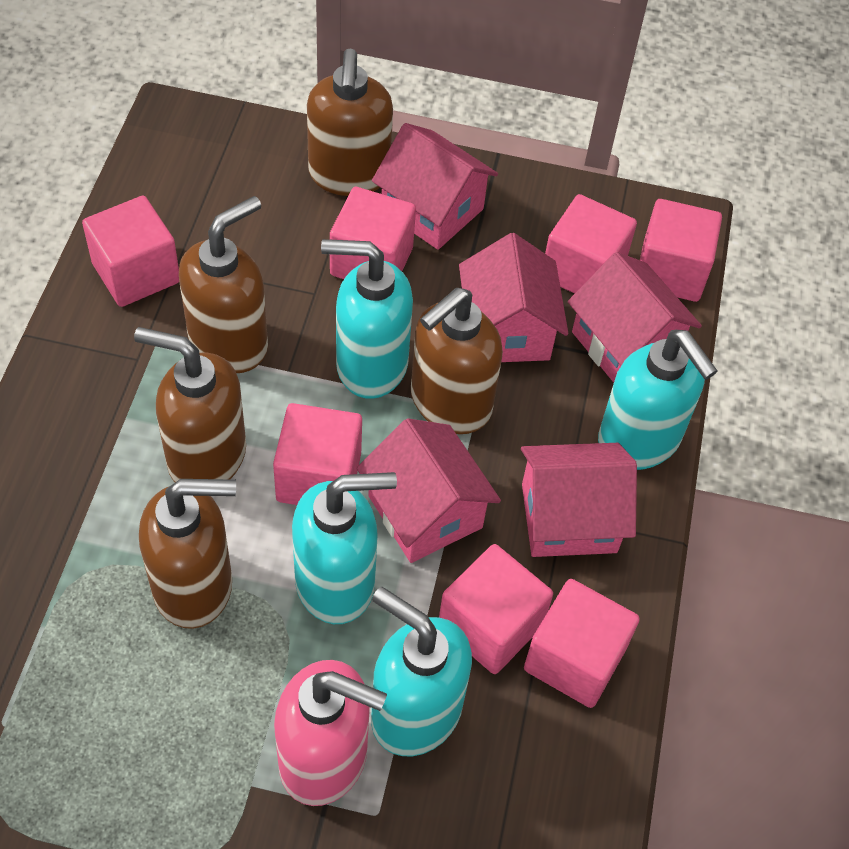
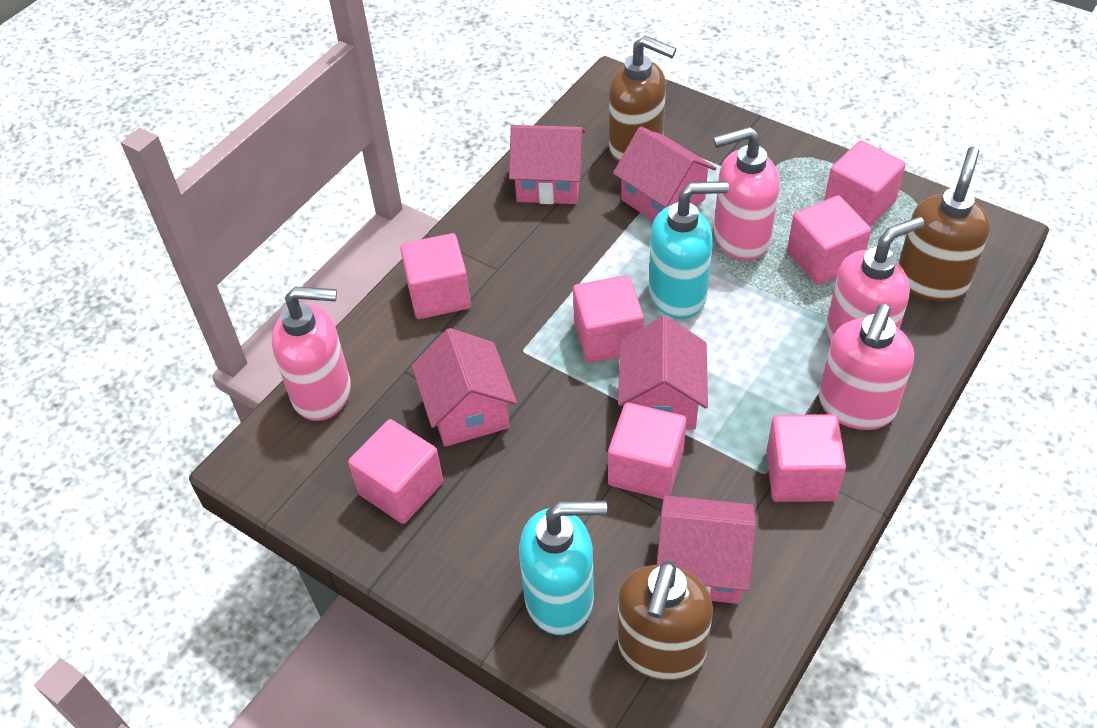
brown soap dispenser: 5 -> 3
pink soap dispenser: 1 -> 4
turquoise soap dispenser: 4 -> 2

